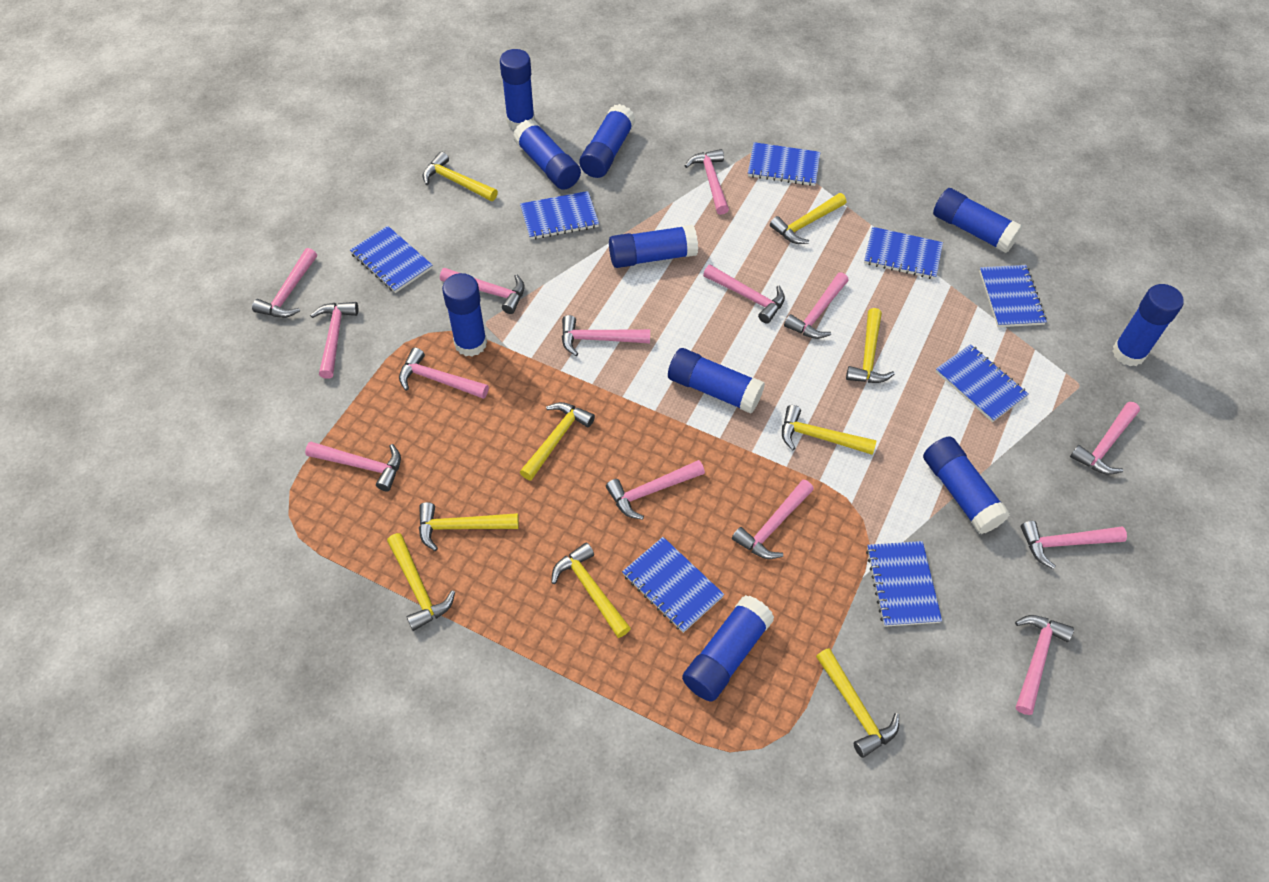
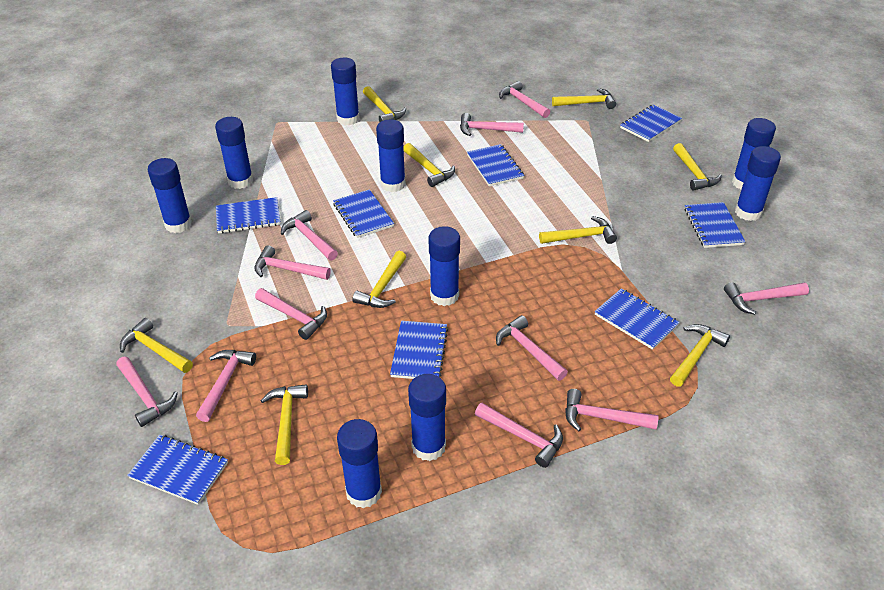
blue glue stick: 10 -> 9
pink hammer: 14 -> 11

